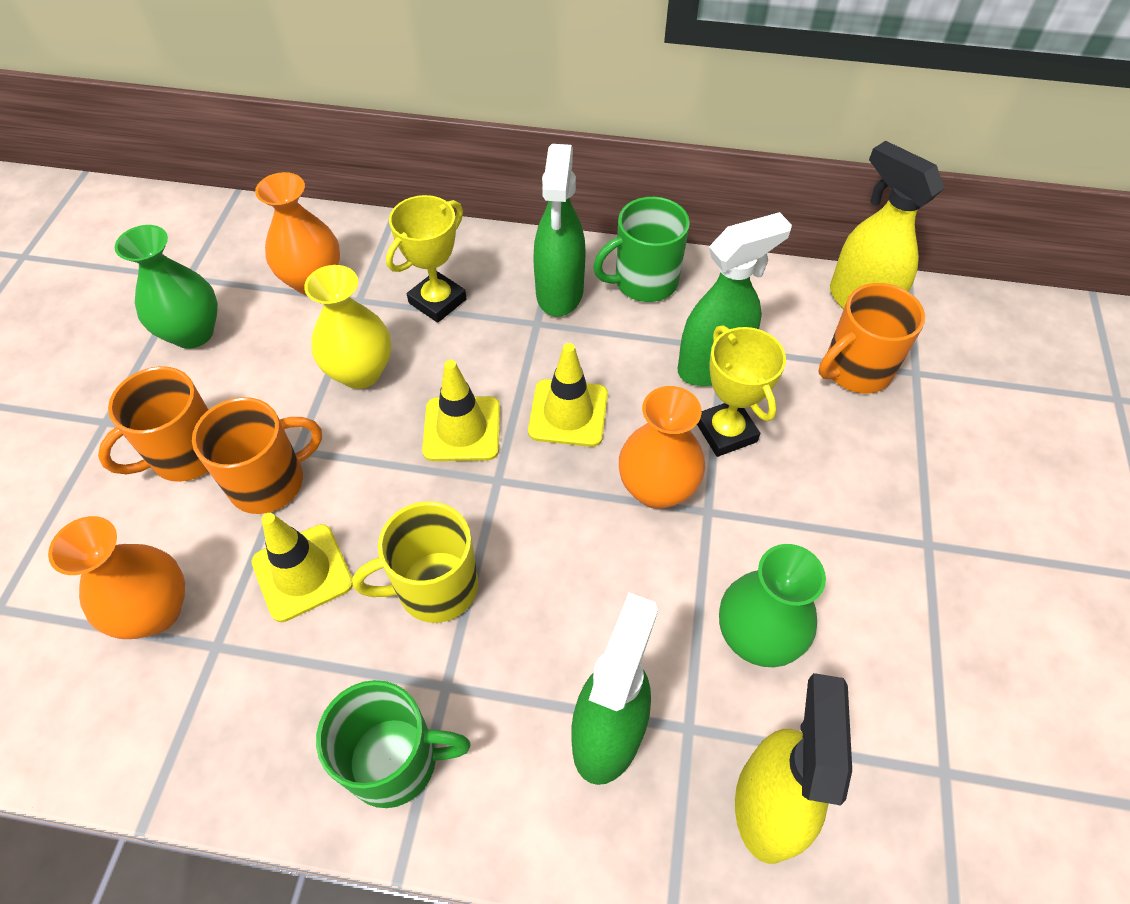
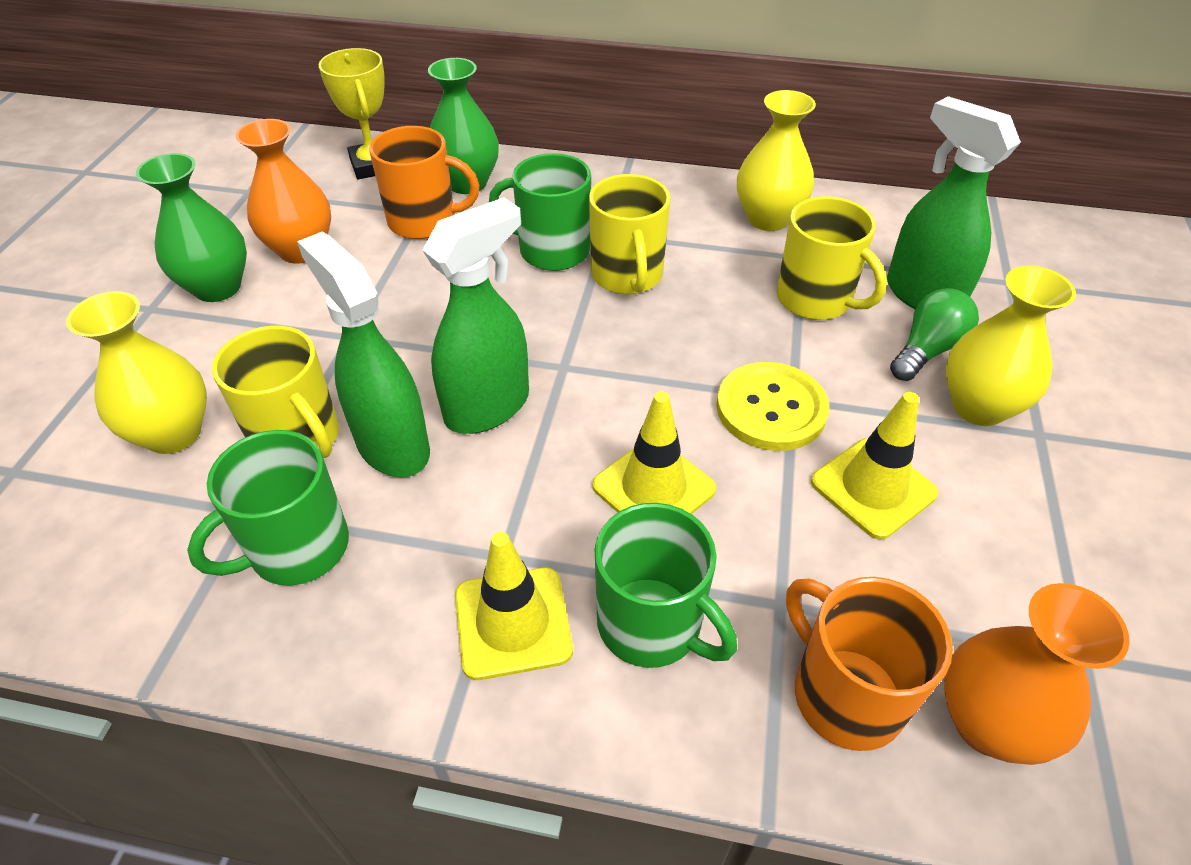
green light bulb: 0 -> 1
green mug: 2 -> 3
orange mug: 3 -> 2
orange vase: 3 -> 2
yellow button: 0 -> 1
yellow mug: 1 -> 3
yellow spray bottle: 2 -> 0
yellow trophy: 2 -> 1
yellow vase: 1 -> 3

